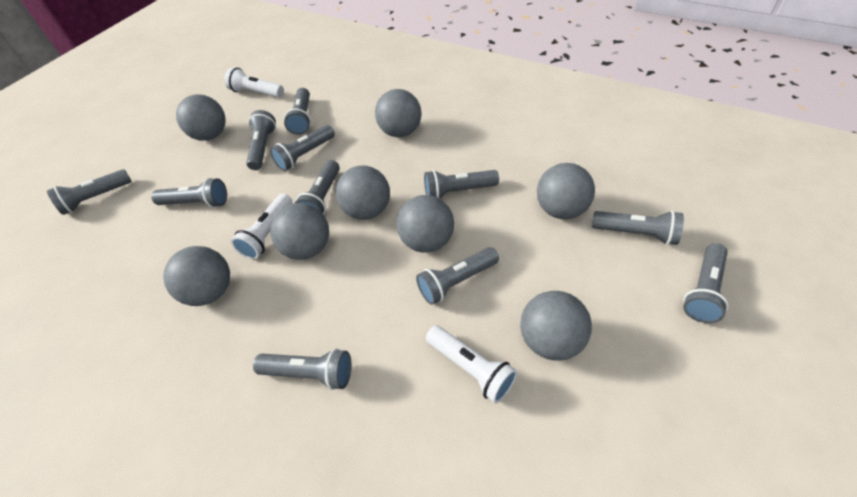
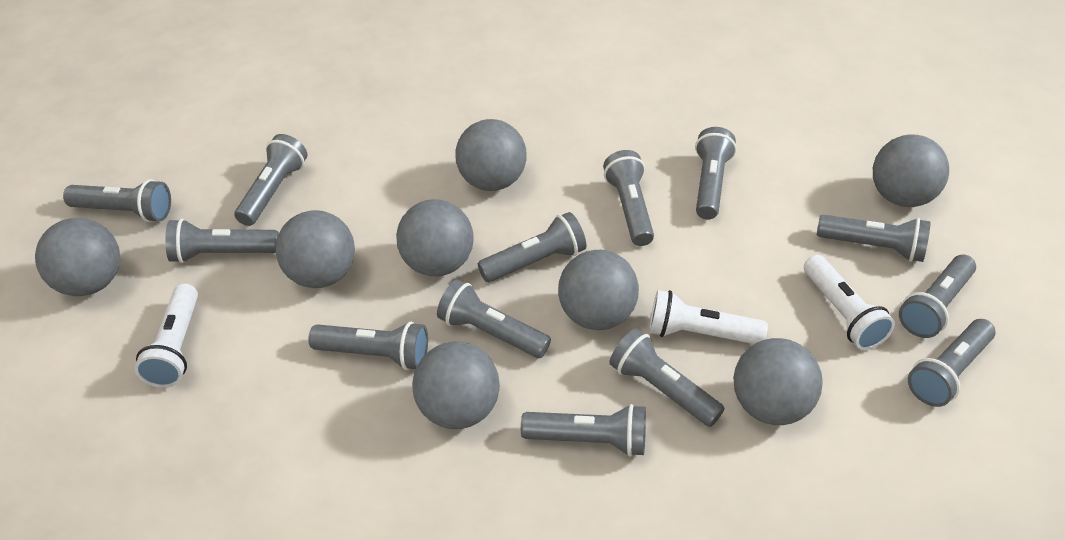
grey flashlight: 11 -> 13

